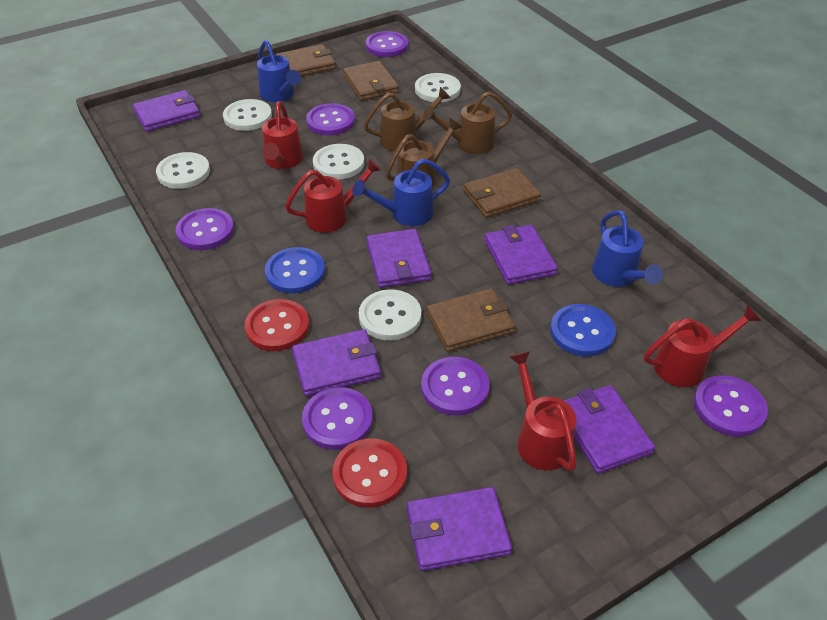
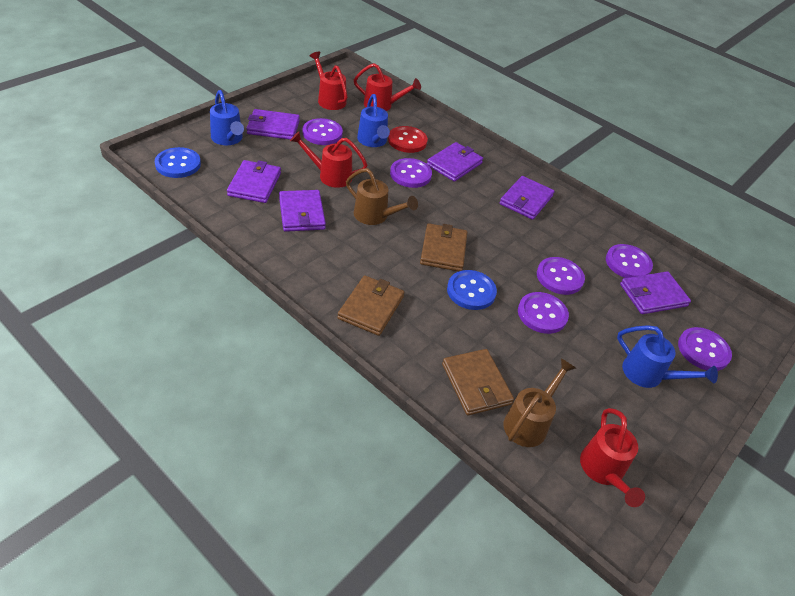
brown wallet: 4 -> 3
brown watering can: 3 -> 2
red button: 2 -> 1
white button: 5 -> 0

